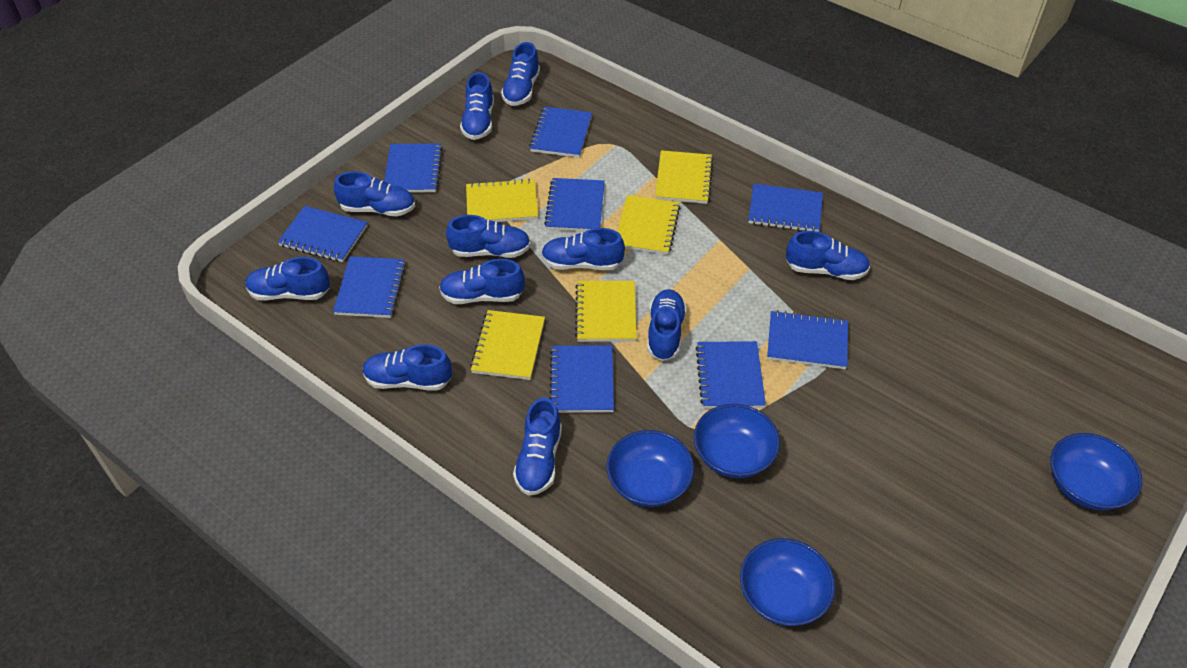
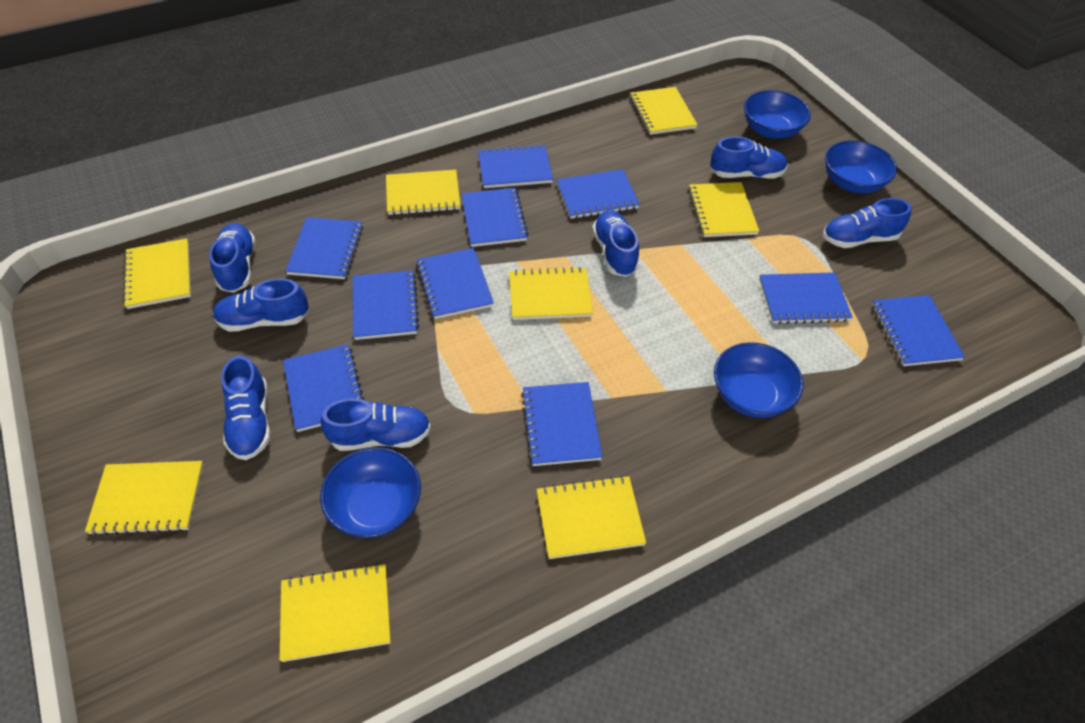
blue notebook: 9 -> 10
blue shoe: 11 -> 7
yellow notebook: 5 -> 8

